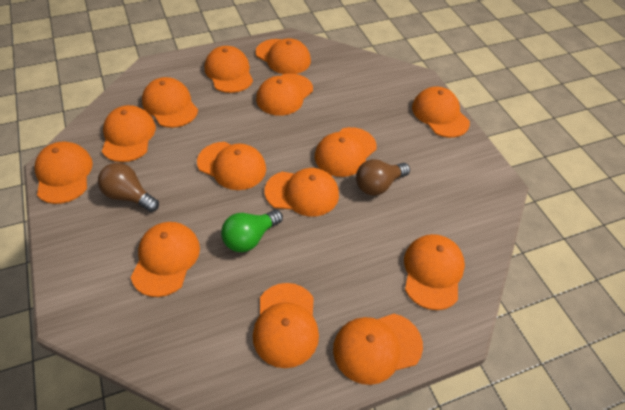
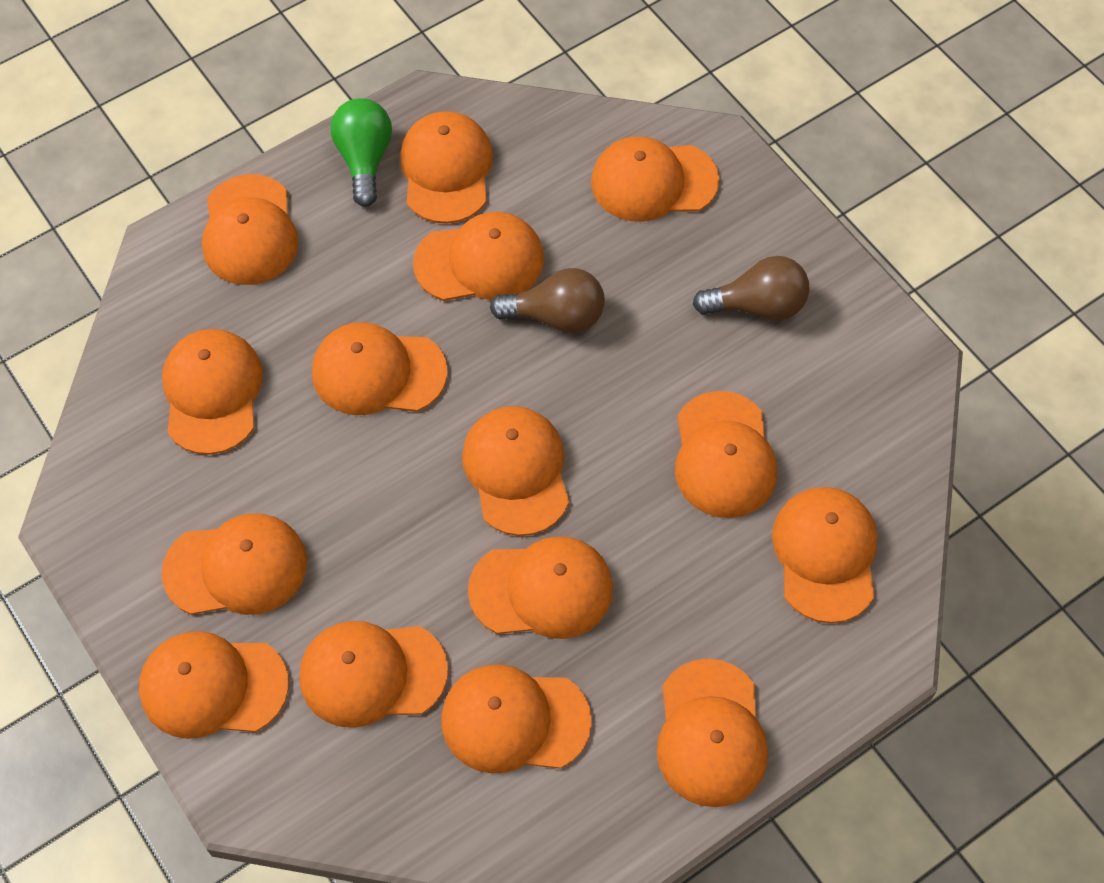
orange cap: 14 -> 15

